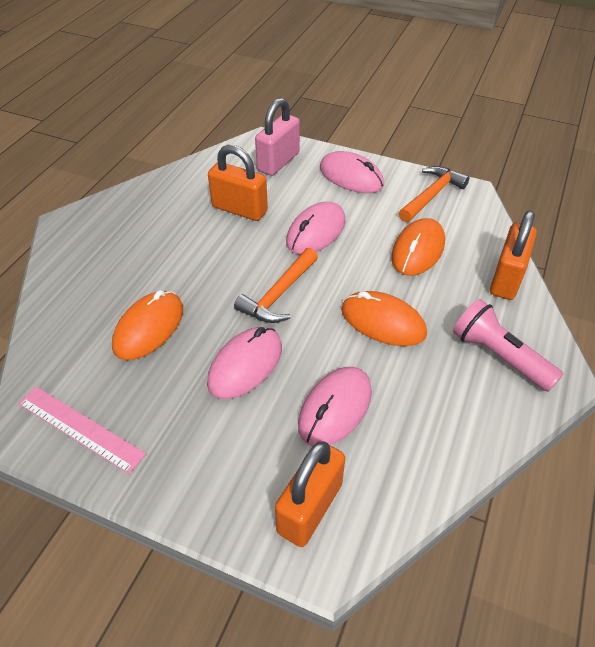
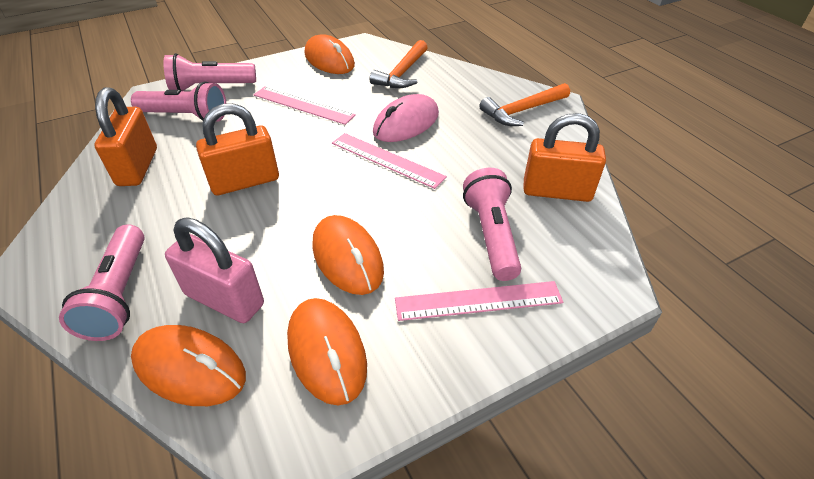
orange mouse: 3 -> 4
pink flashlight: 1 -> 4
pink mouse: 4 -> 1
pink ruler: 1 -> 3

